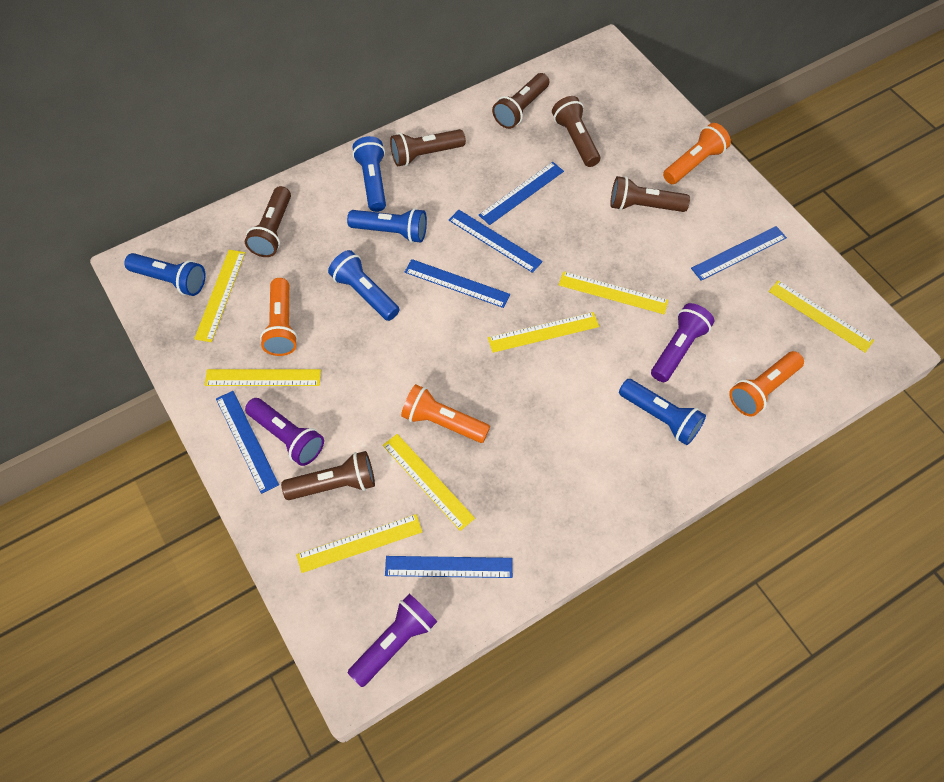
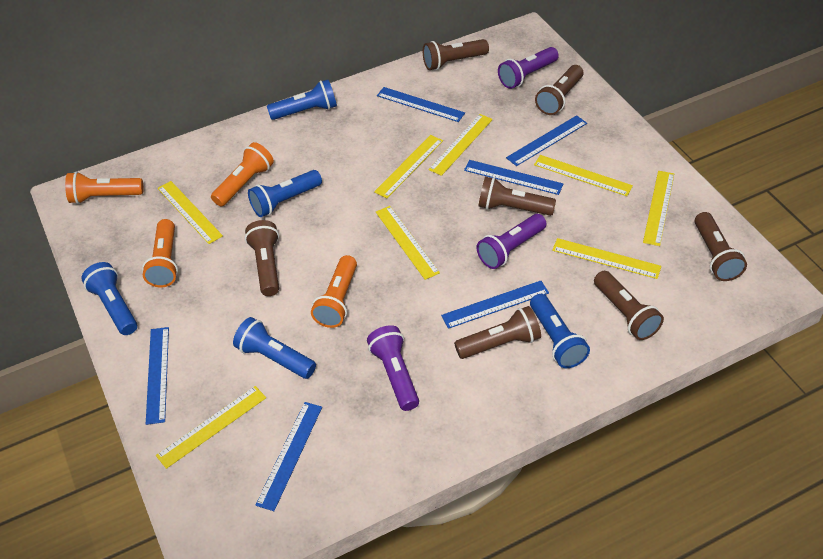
brown flashlight: 6 -> 7
yellow ruler: 7 -> 8

